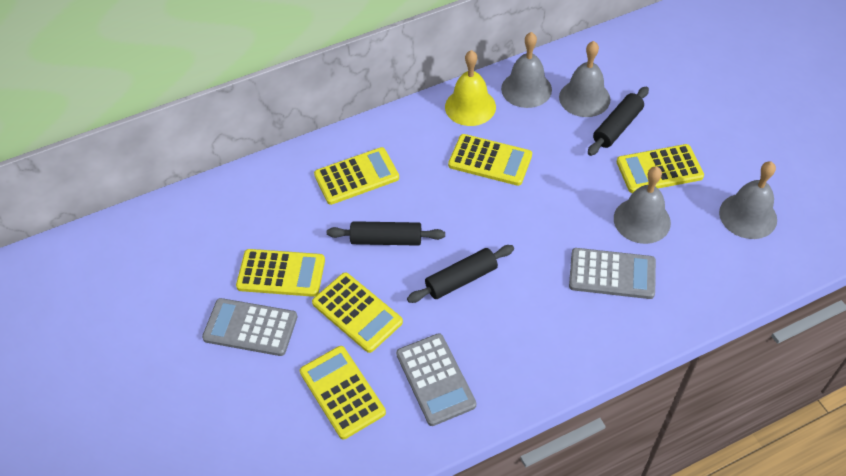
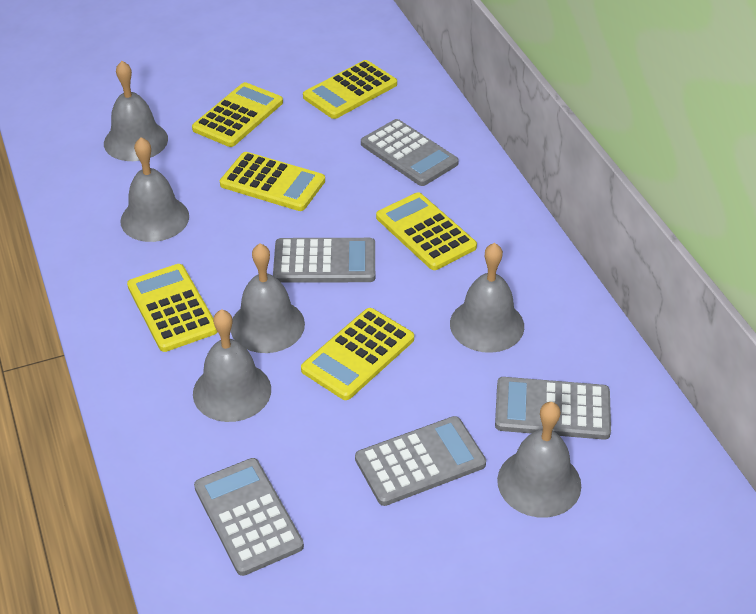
black rolling pin: 3 -> 0
grey bell: 4 -> 6
grey calculator: 3 -> 5
yellow bell: 1 -> 0

